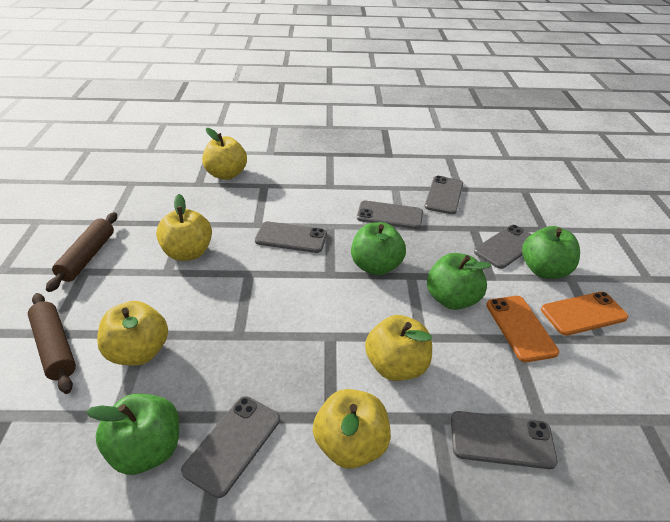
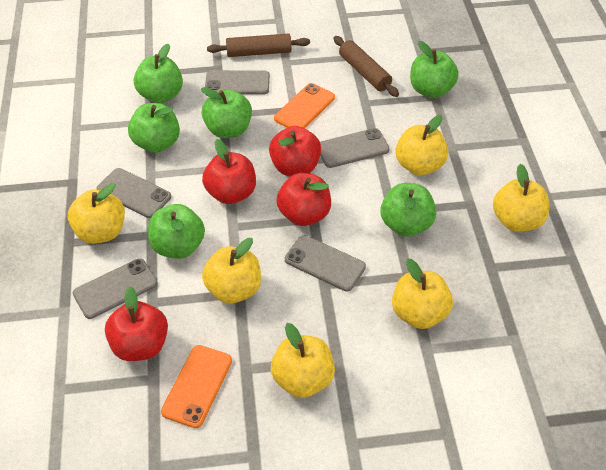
green apple: 4 -> 6
grey phone: 6 -> 5
red apple: 0 -> 4
yellow apple: 5 -> 6

